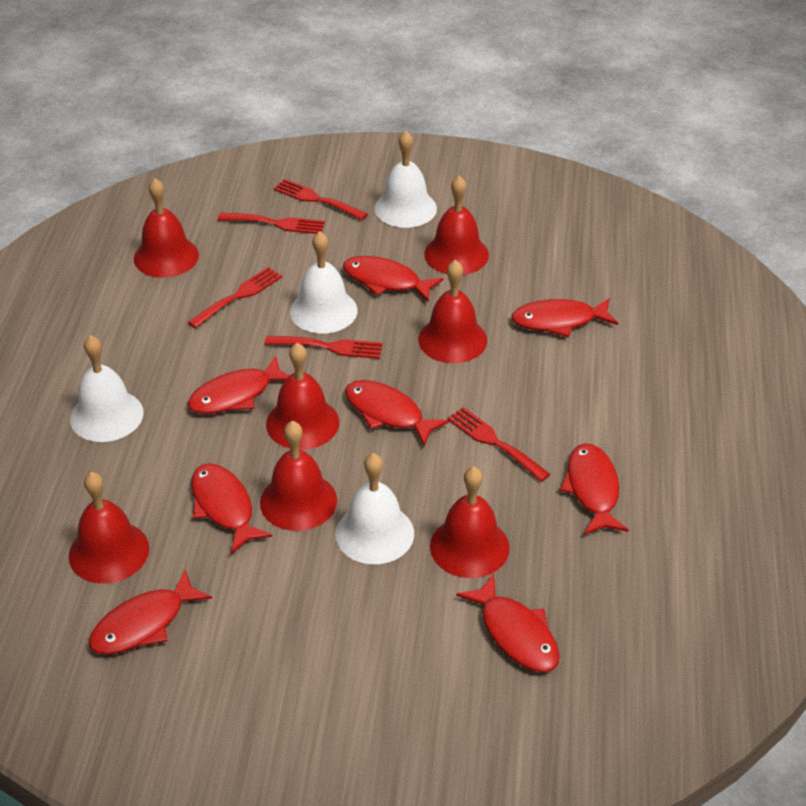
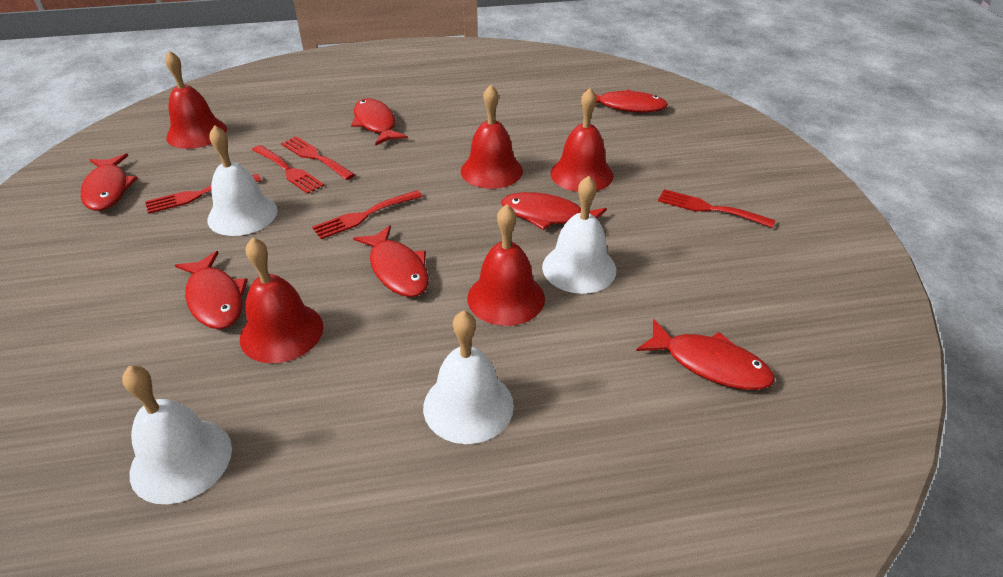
red bell: 7 -> 5
red fish: 8 -> 7

